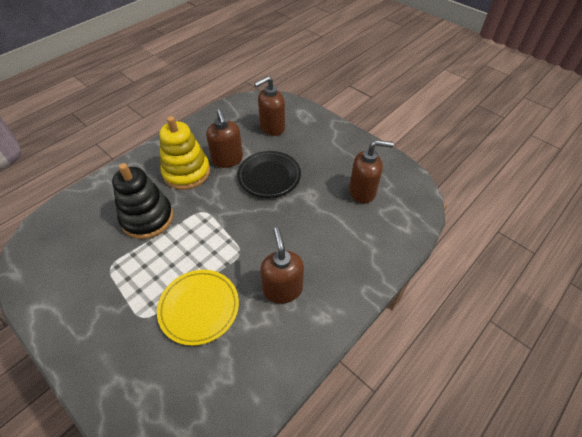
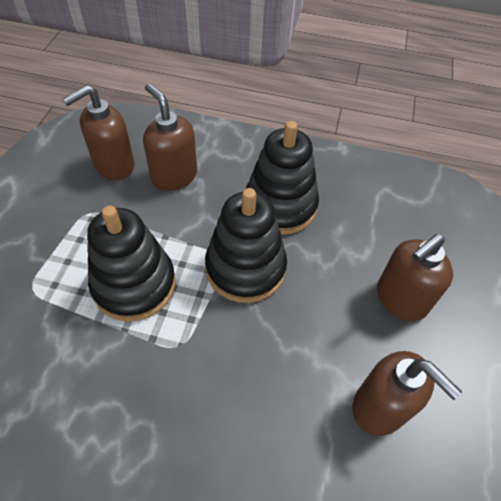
black plate: 1 -> 0
black stacking toy: 1 -> 3
yellow plate: 1 -> 0
yellow stacking toy: 1 -> 0

